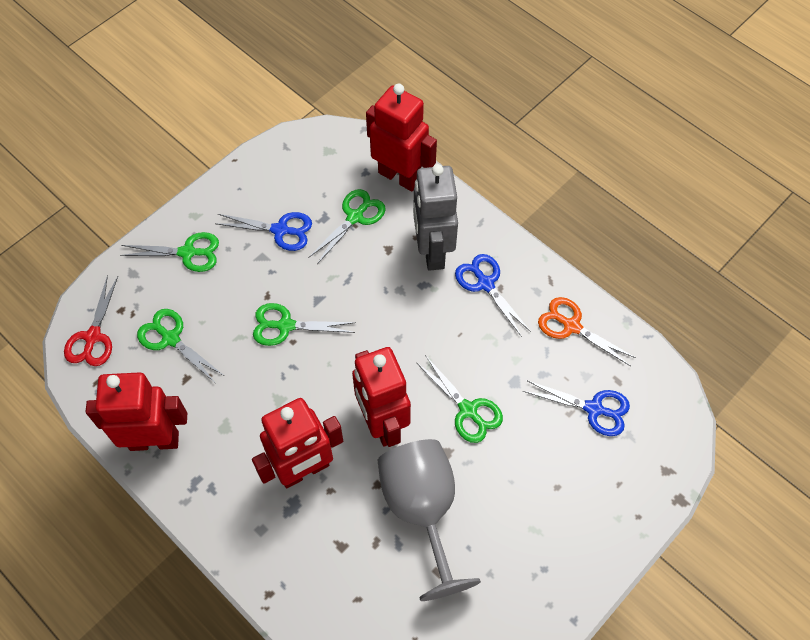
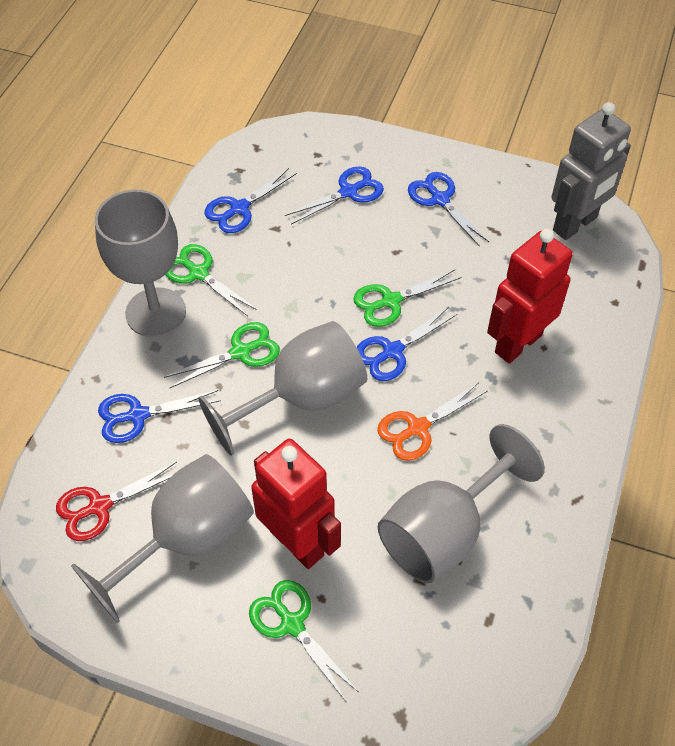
blue scissors: 3 -> 5
green scissors: 5 -> 4
grey goblet: 1 -> 4
red robot: 4 -> 2

